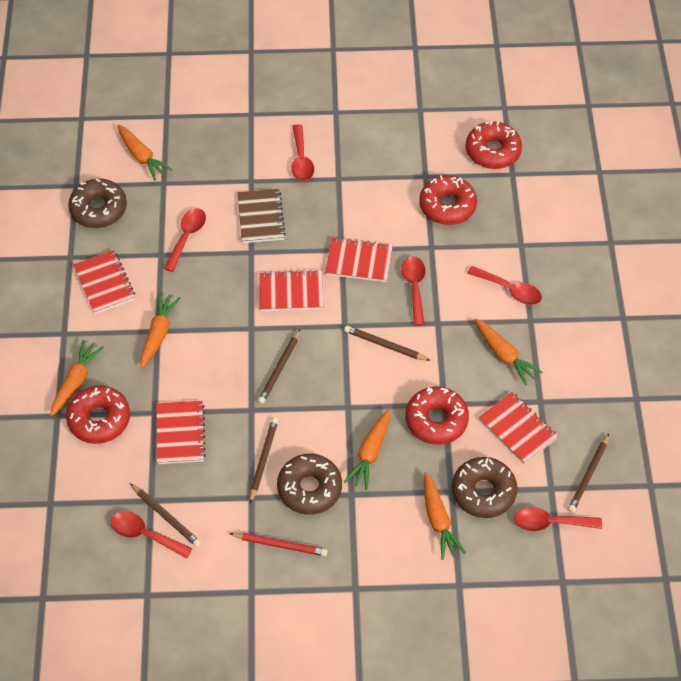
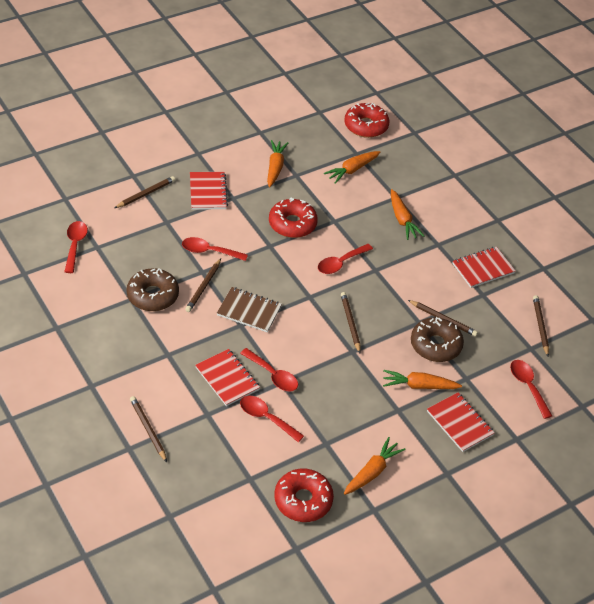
brown donut: 3 -> 2
brown pencil: 5 -> 6
orange carrot: 6 -> 5
red donut: 4 -> 3
red notebook: 5 -> 4
red pencil: 1 -> 0

